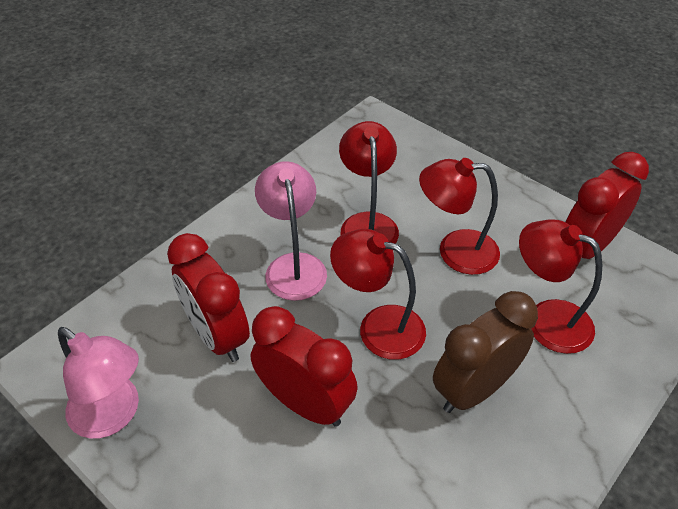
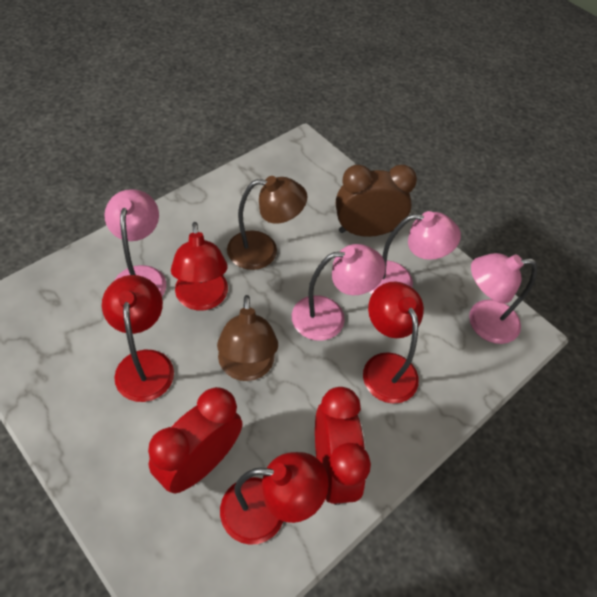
brown lamp: 0 -> 2
pink lamp: 2 -> 4
red clock: 3 -> 2

